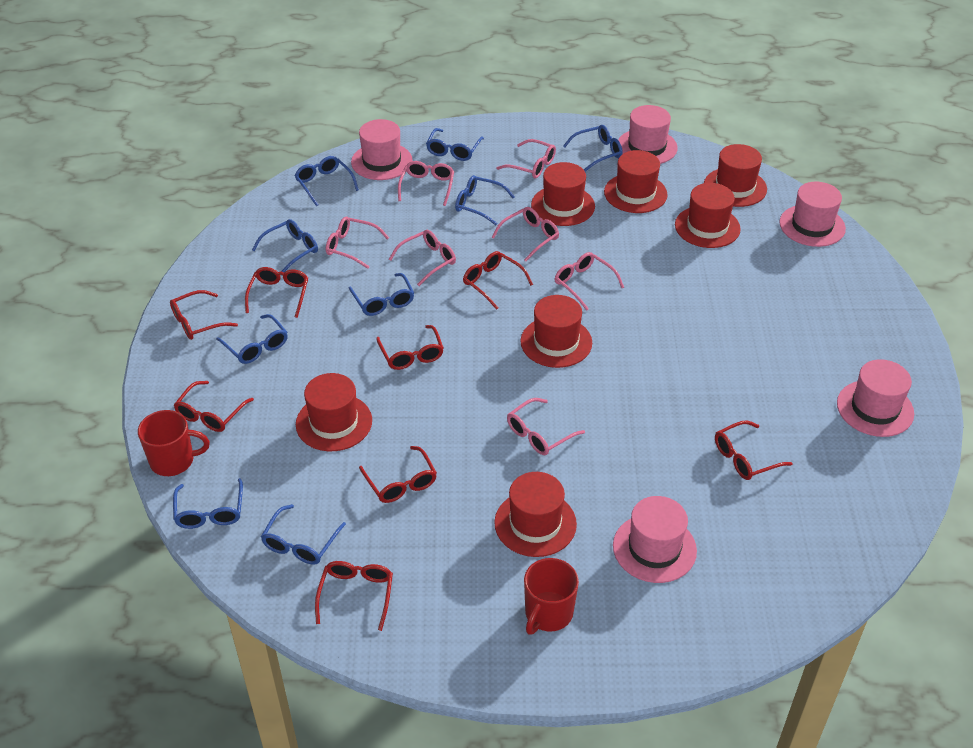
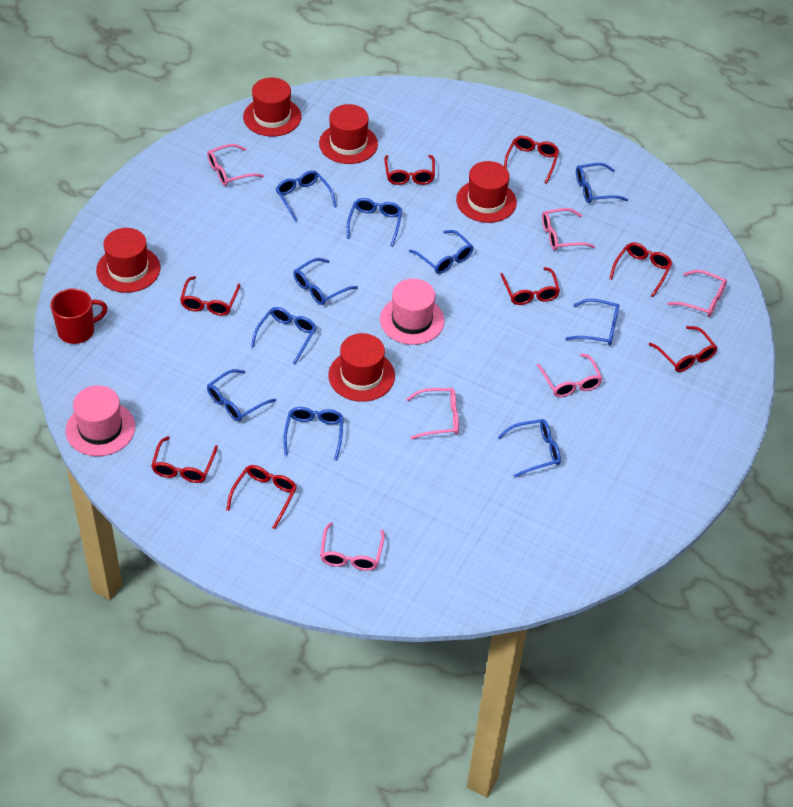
blue glasses: 9 -> 10
pink glasses: 7 -> 6
pink hat: 5 -> 2
red hat: 7 -> 5
red mug: 2 -> 1

